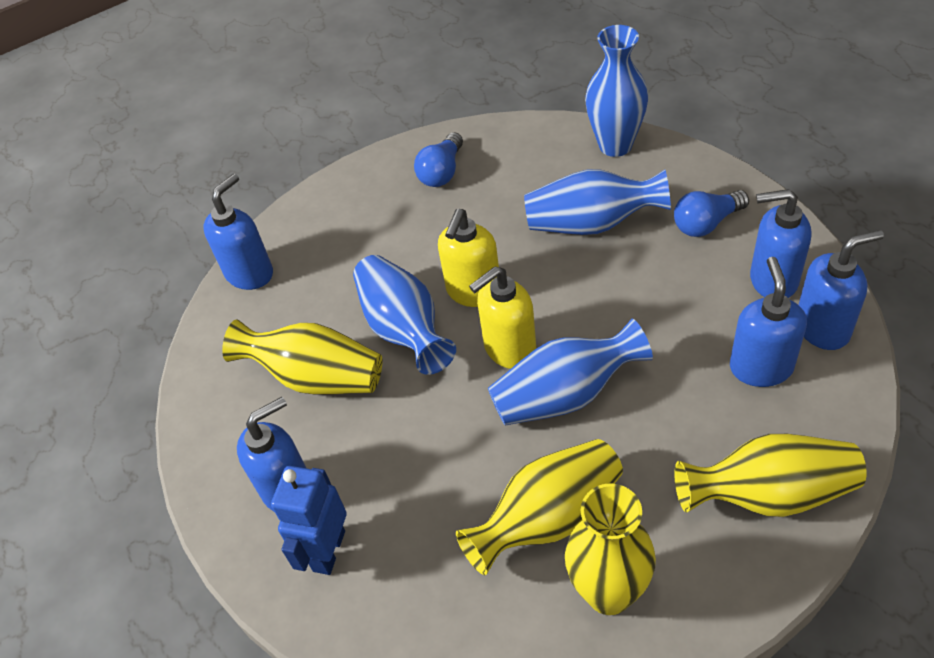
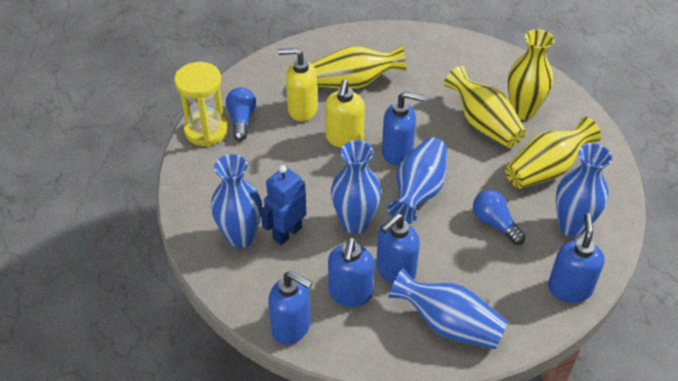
blue vase: 4 -> 5
yellow hourglass: 0 -> 1

